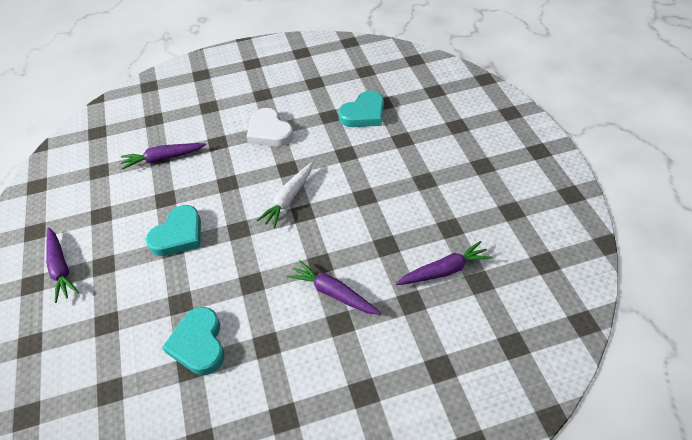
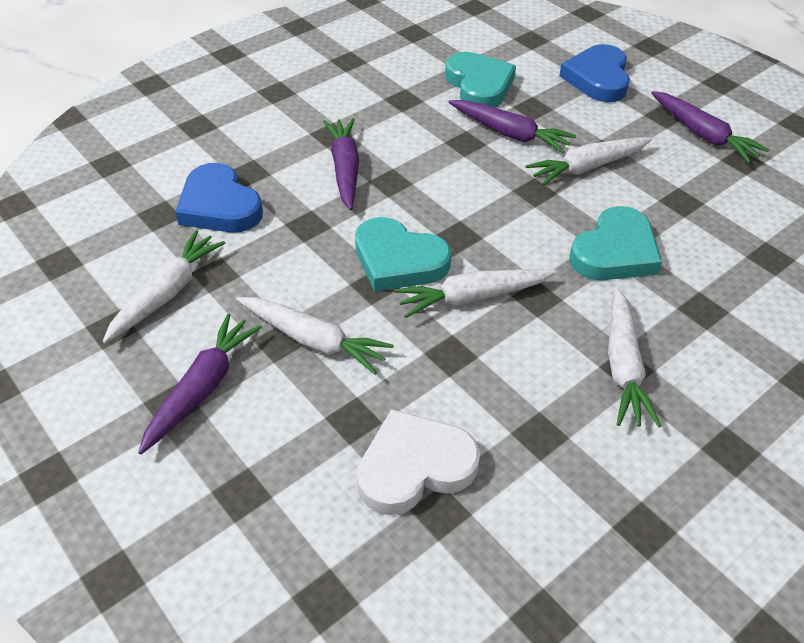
blue heart: 0 -> 2
white carrot: 1 -> 5

